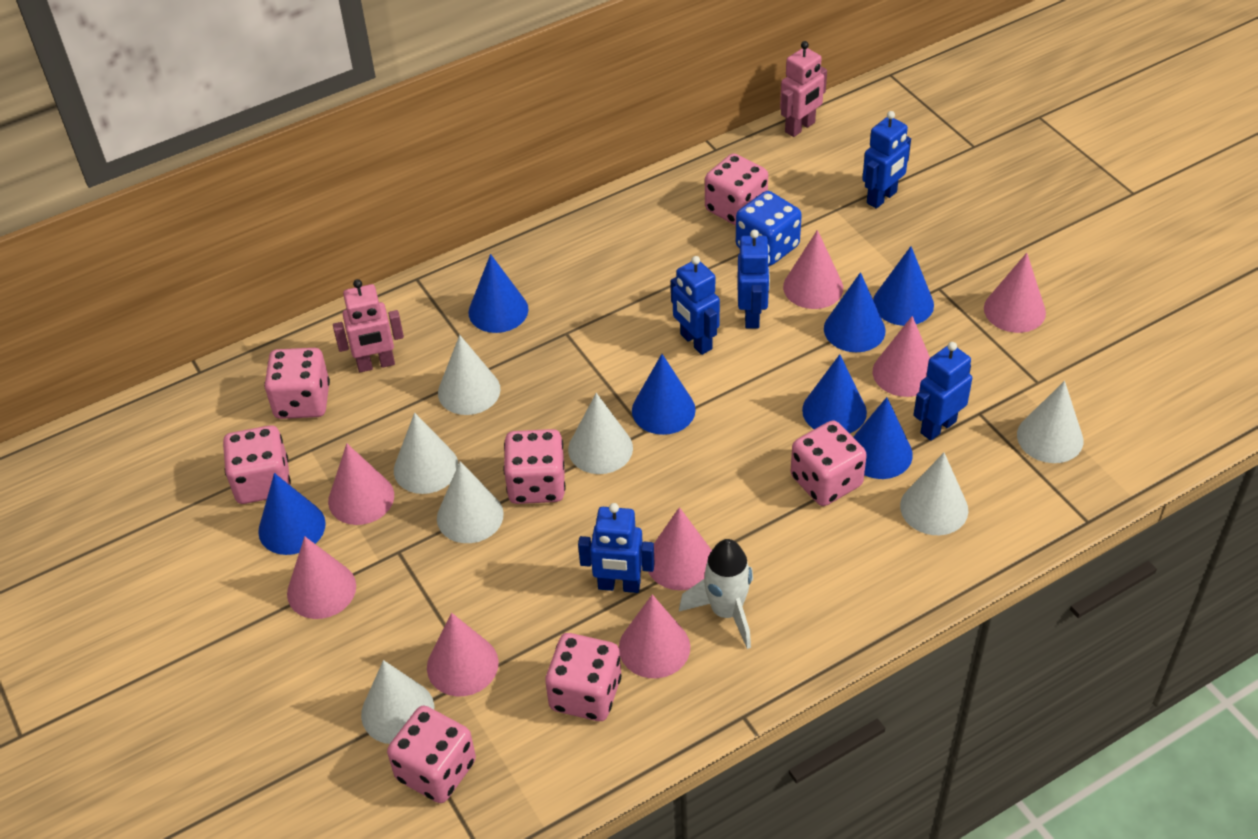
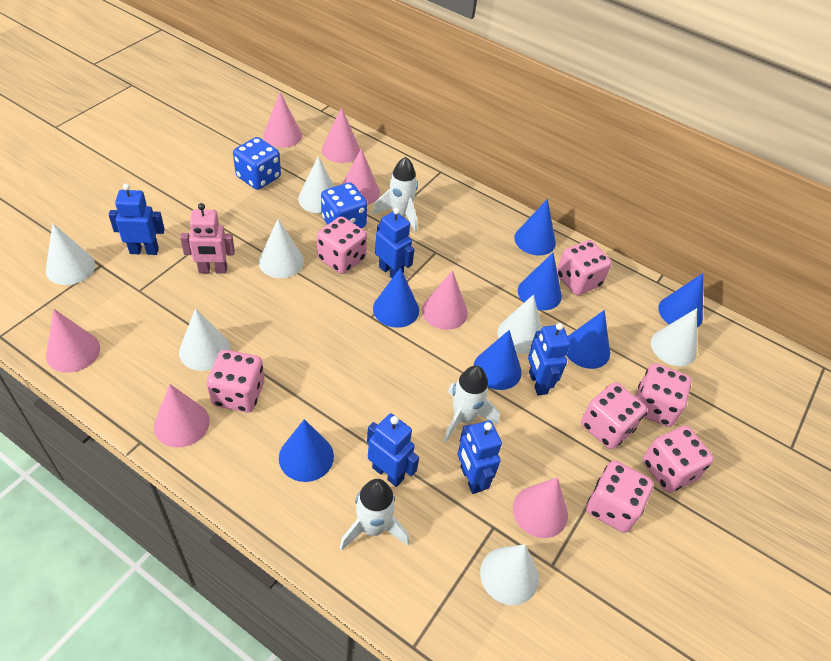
blue dice: 1 -> 2
pink cone: 8 -> 7
pink robot: 2 -> 1
white rocket: 1 -> 3

